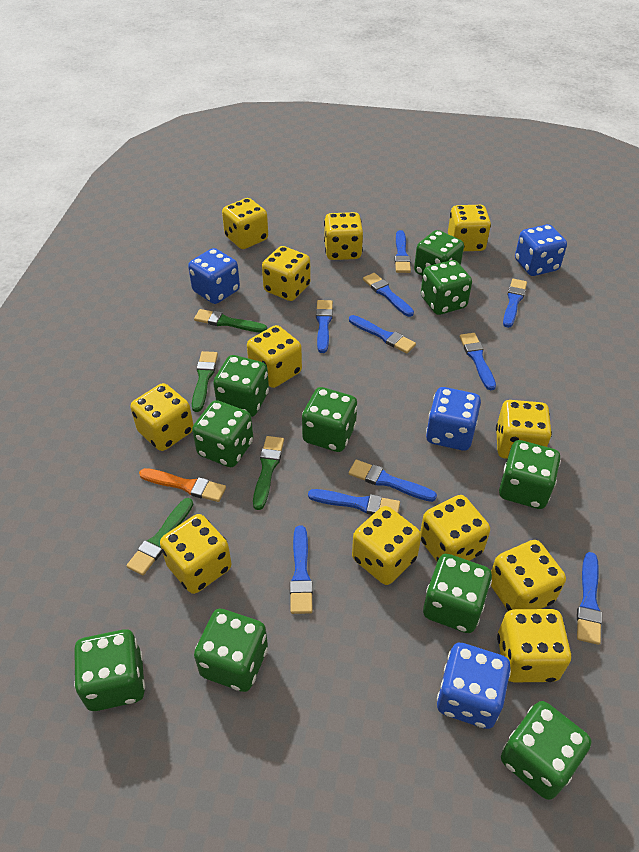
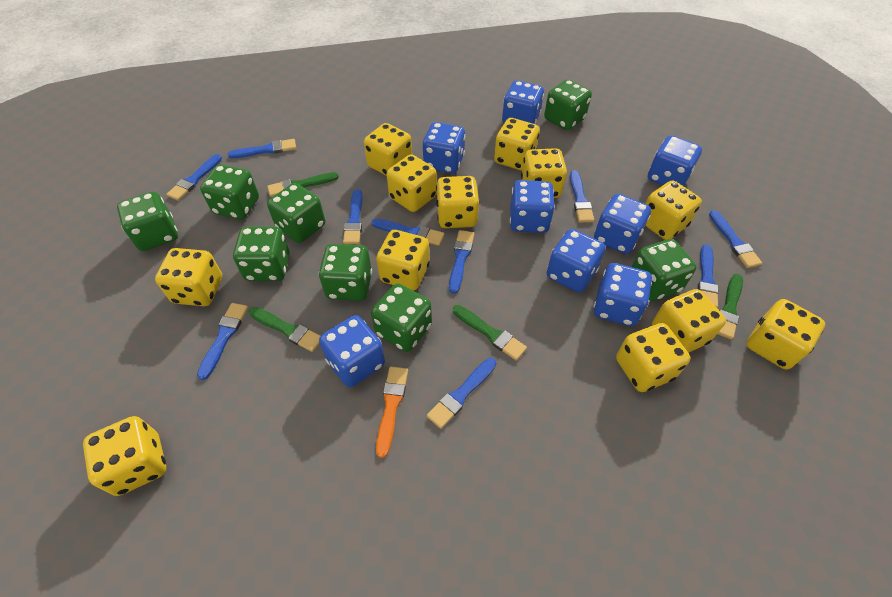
blue dice: 4 -> 8
green dice: 10 -> 8

